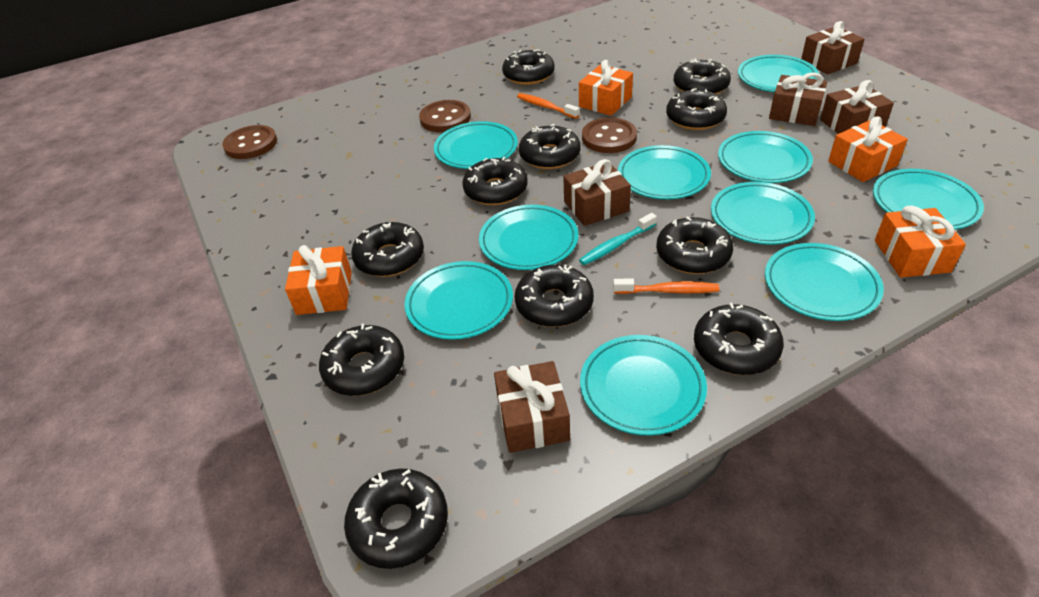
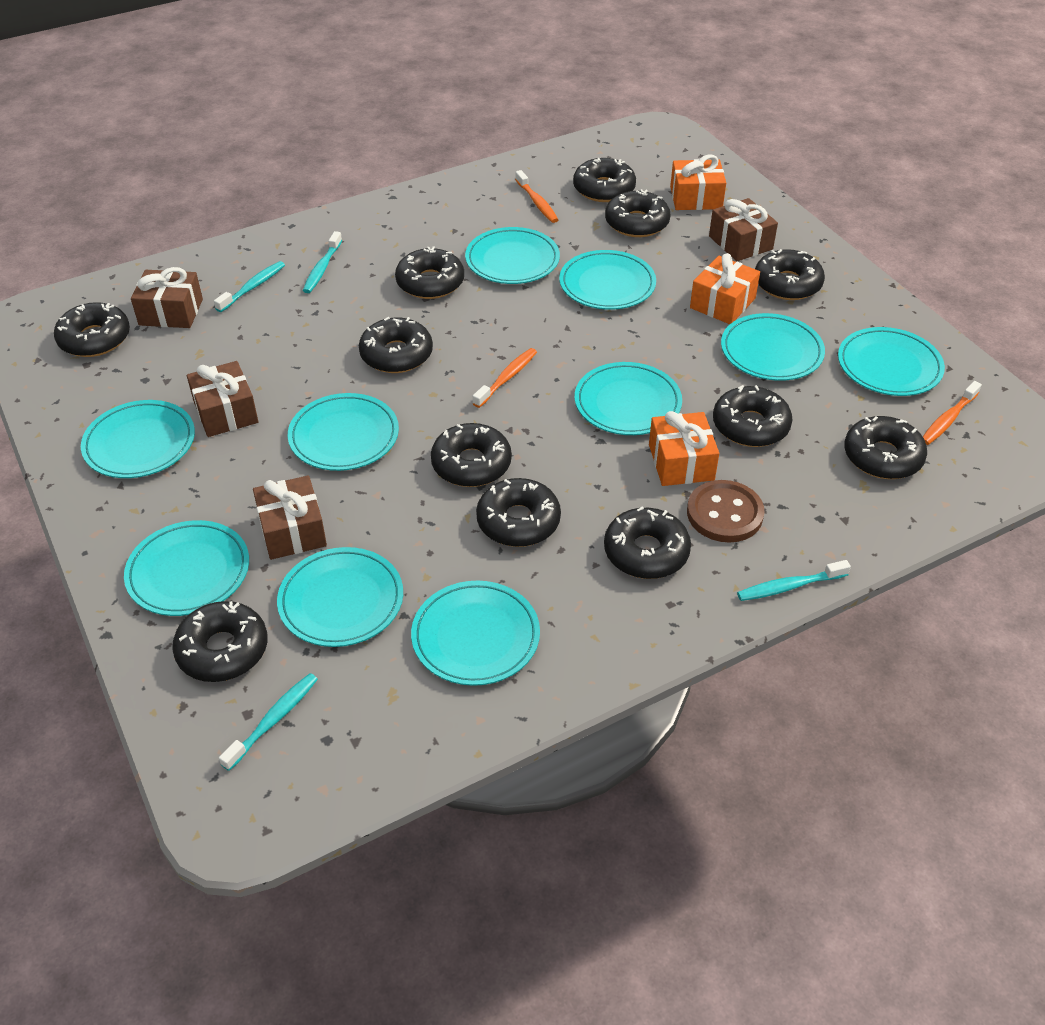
black donut: 11 -> 12
brown button: 3 -> 1
brown gift: 5 -> 4
orange gift: 4 -> 3
orange toothbrush: 2 -> 3
turquoise toothbrush: 1 -> 4

